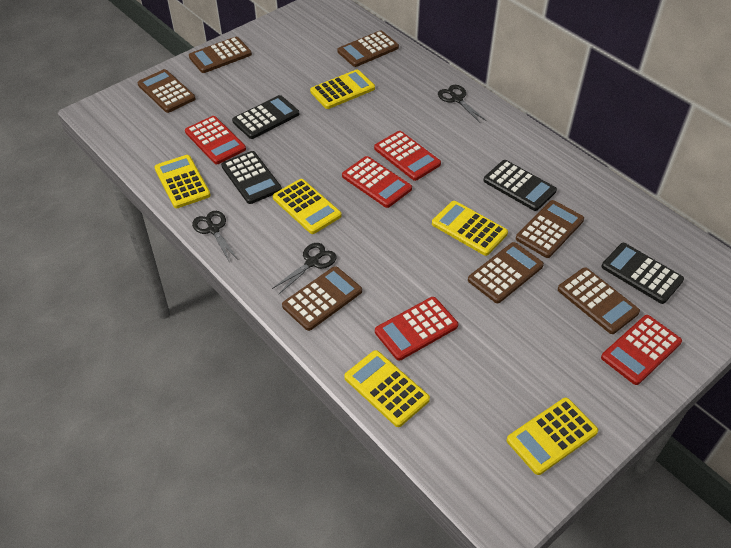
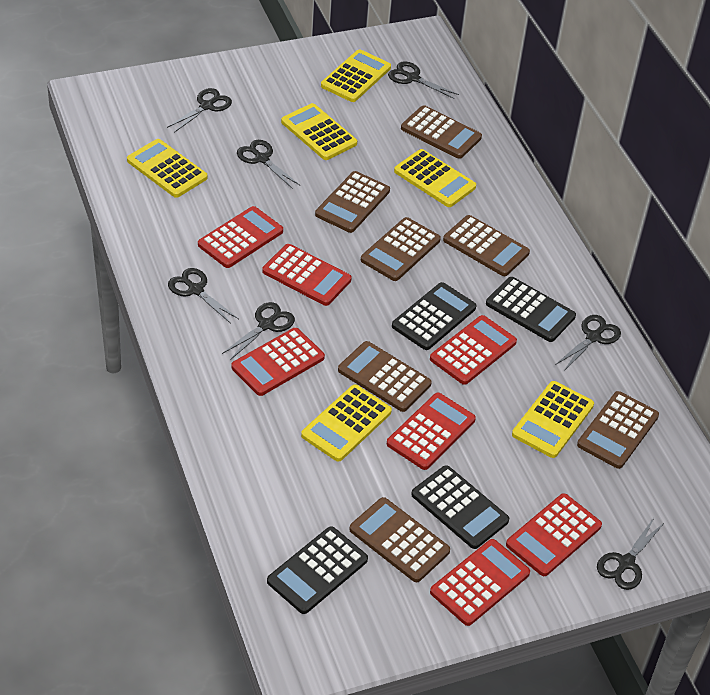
black scissors: 3 -> 7
red calculator: 5 -> 7

